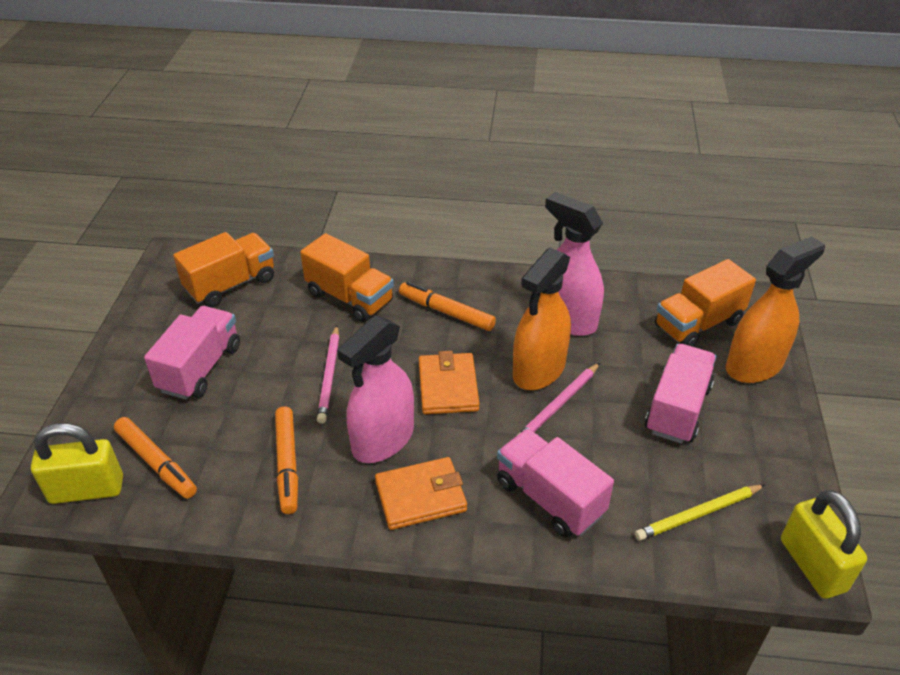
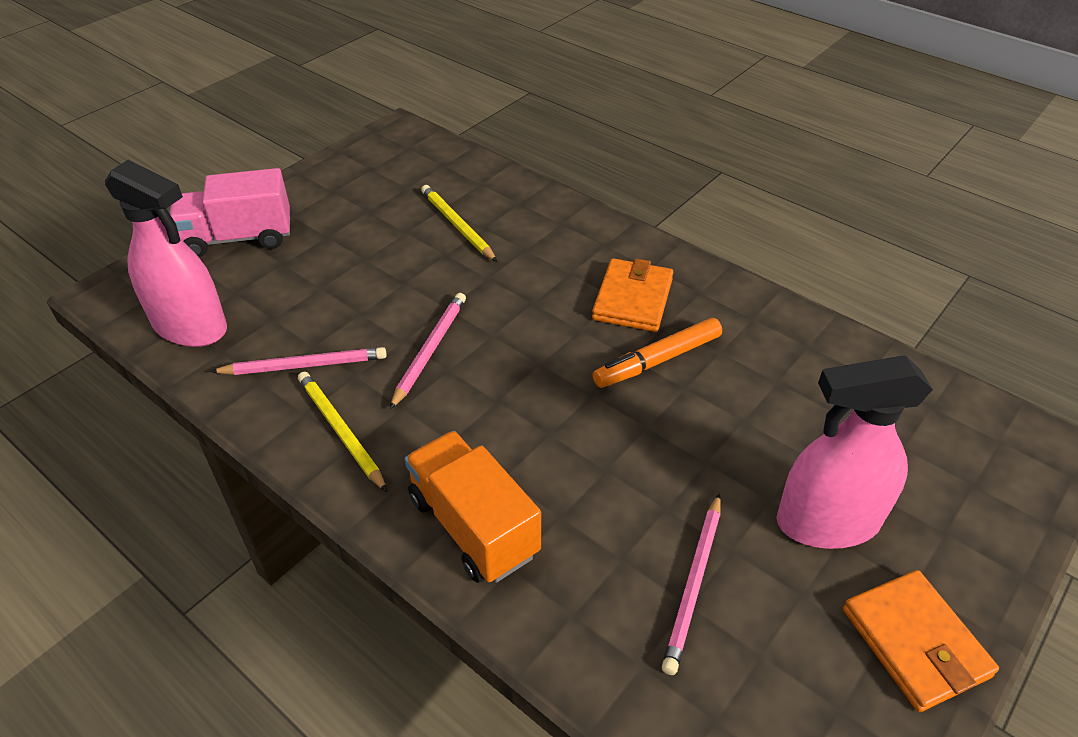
orange marker: 3 -> 1
orange spray bottle: 2 -> 0
orange truck: 3 -> 1
pink pencil: 2 -> 3
pink truck: 3 -> 1
yellow padlock: 2 -> 0
yellow pencil: 1 -> 2

